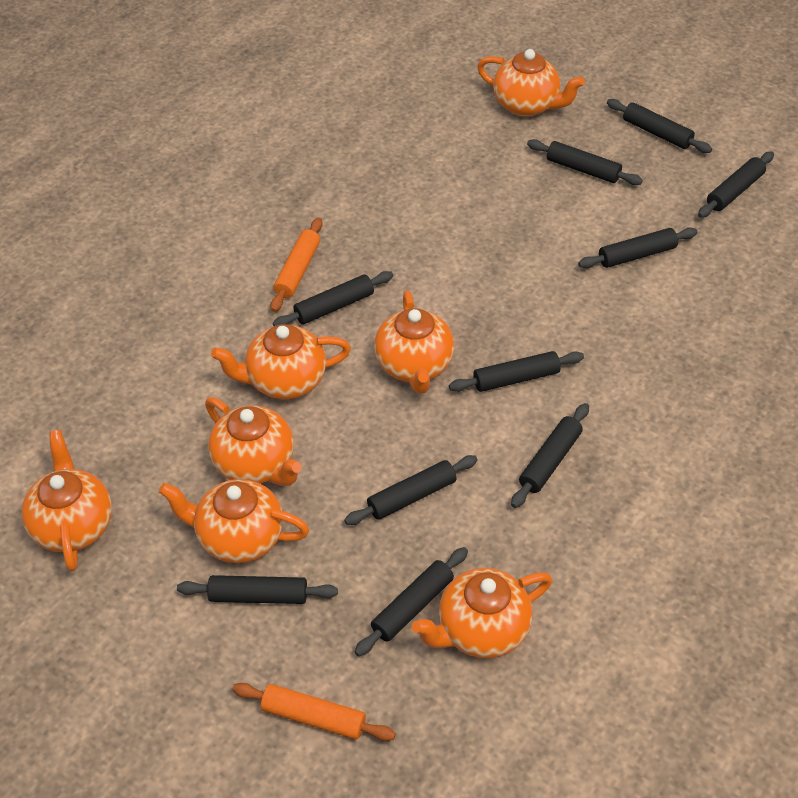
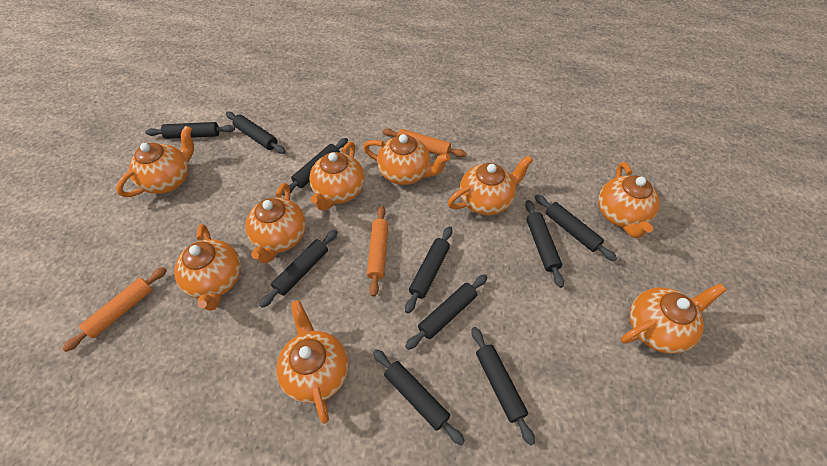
orange rolling pin: 2 -> 3
orange teapot: 7 -> 9

